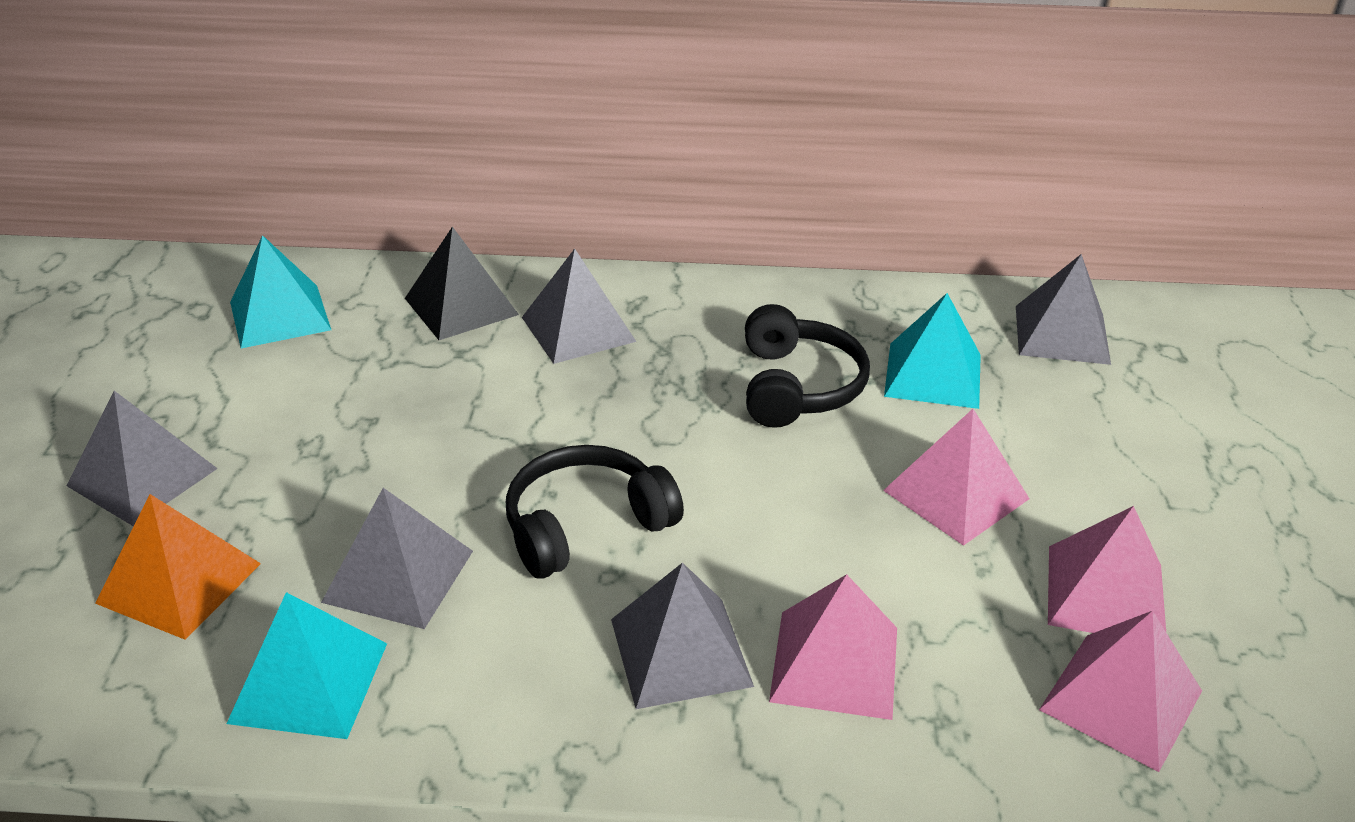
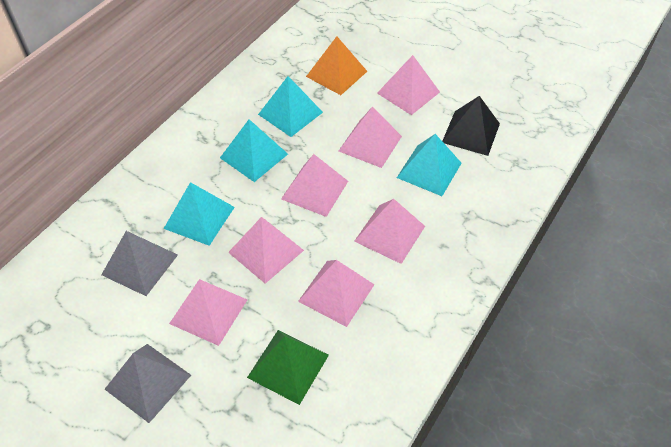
black headphones: 2 -> 0
green pyramid: 0 -> 1
grey pyramid: 5 -> 2
pink pyramid: 4 -> 7
turquoise pyramid: 3 -> 4

